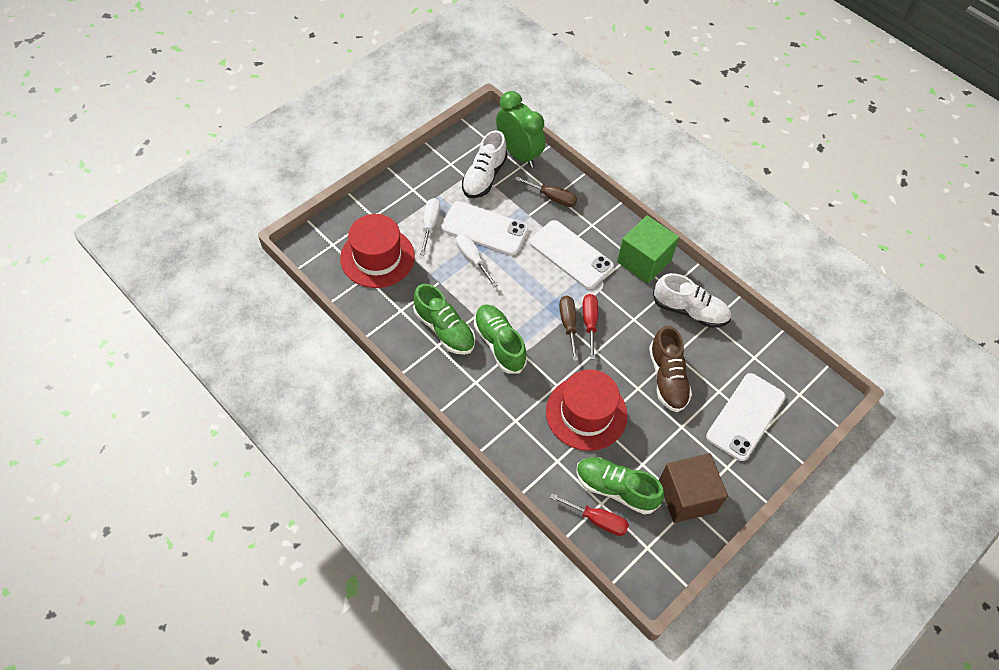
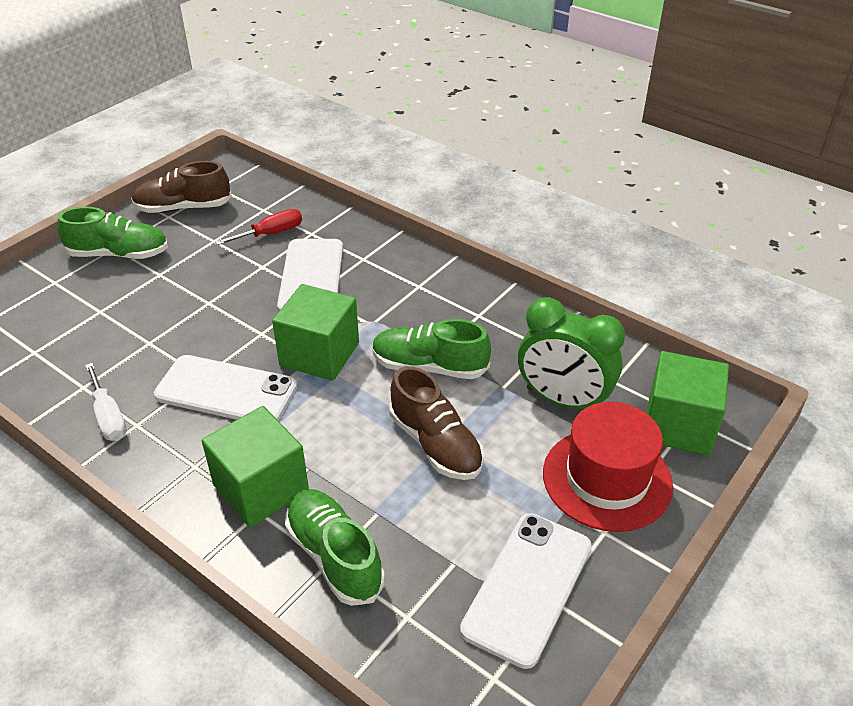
brown cube: 1 -> 0
brown screwdriver: 2 -> 0
brown shoe: 1 -> 2
green cube: 1 -> 3
red hat: 2 -> 1
red screwdriver: 2 -> 1
white screwdriver: 2 -> 1
white shoe: 2 -> 0

